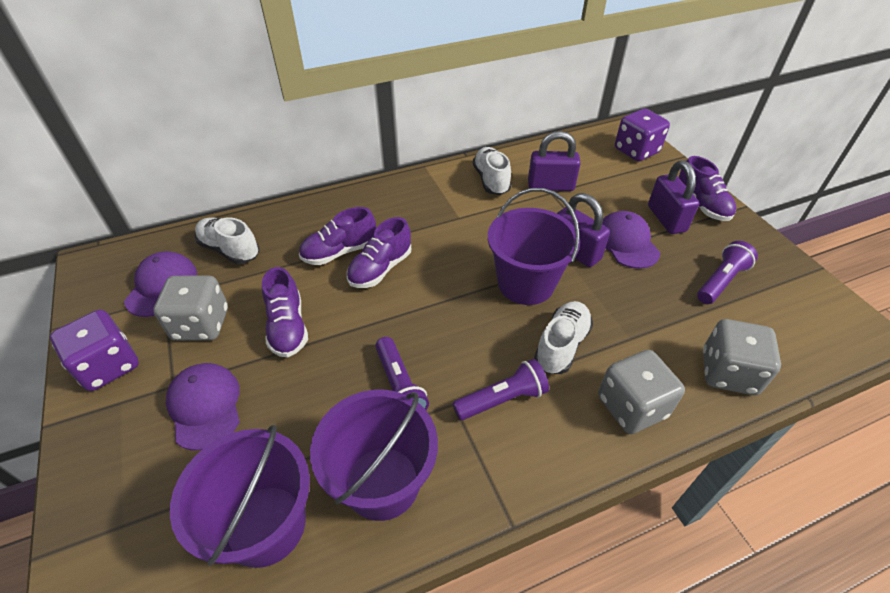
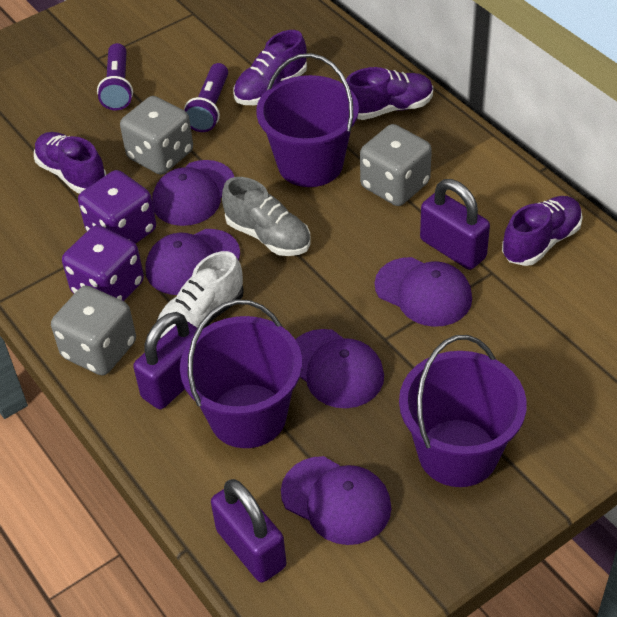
grey shoe: 0 -> 1
purple cap: 3 -> 5
purple flashlight: 3 -> 2
white shoe: 3 -> 1

